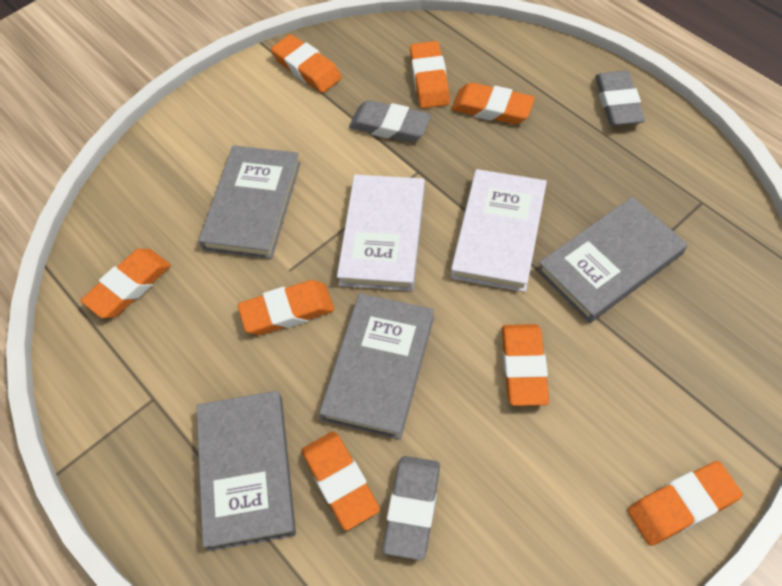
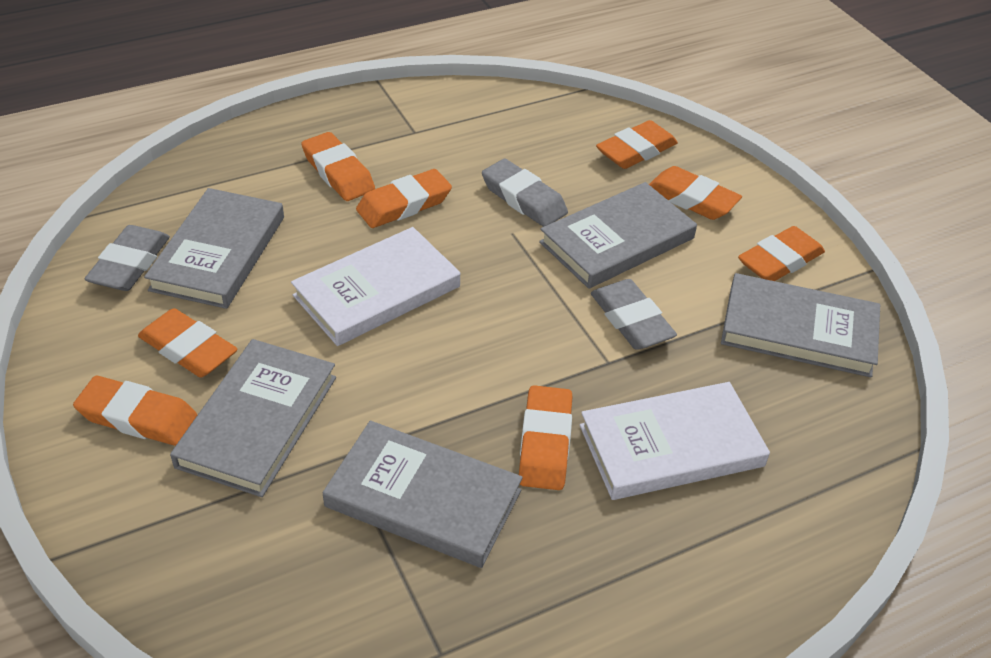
grey book: 4 -> 5

